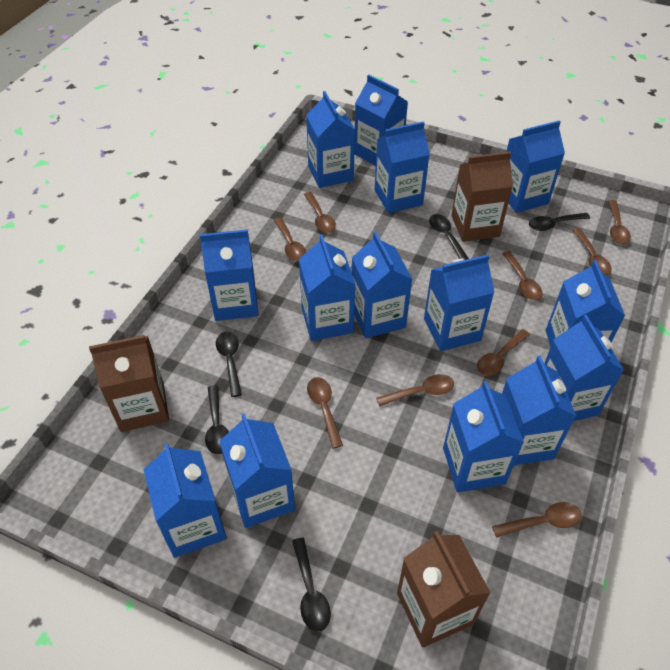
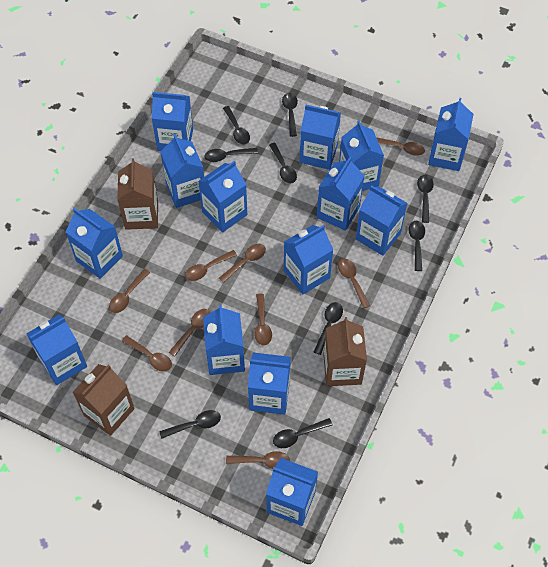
black spoon: 5 -> 9

